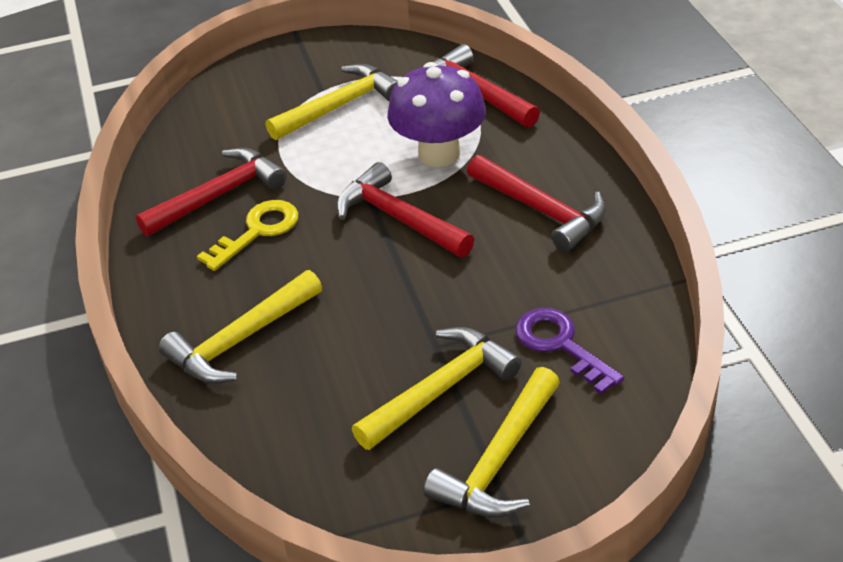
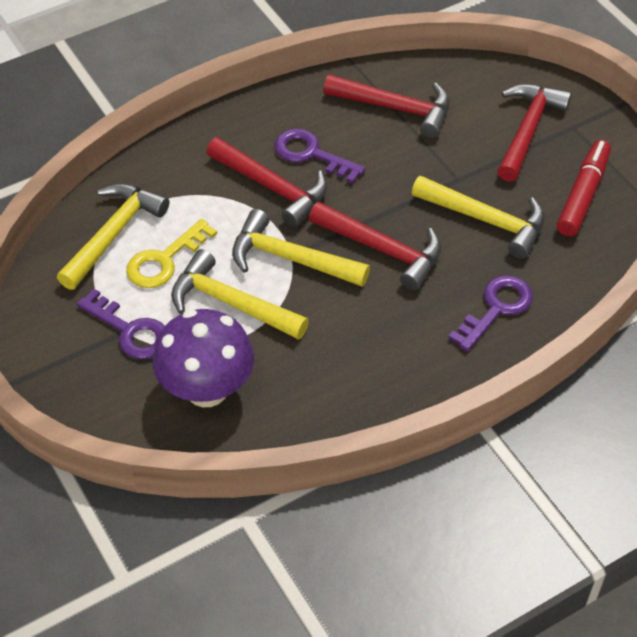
purple key: 1 -> 3
red marker: 0 -> 1

